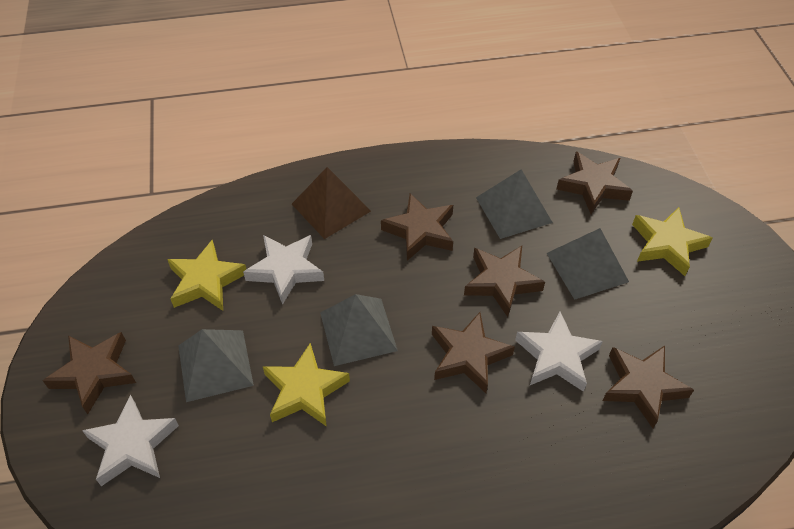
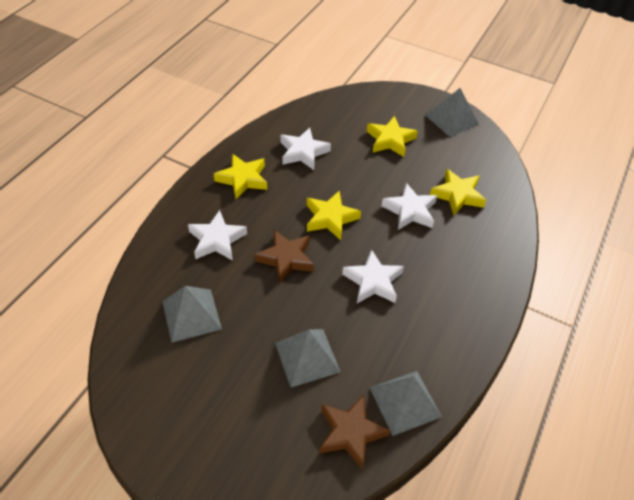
brown pyramid: 1 -> 0
brown star: 6 -> 2
white star: 3 -> 4
yellow star: 3 -> 4

